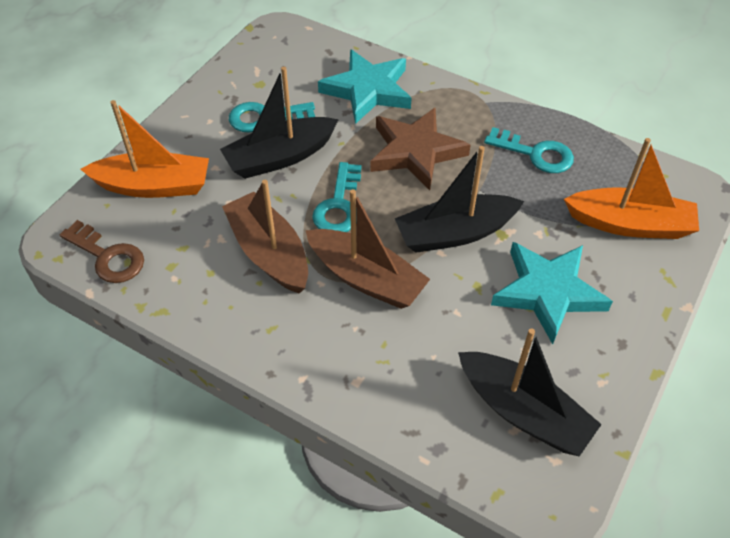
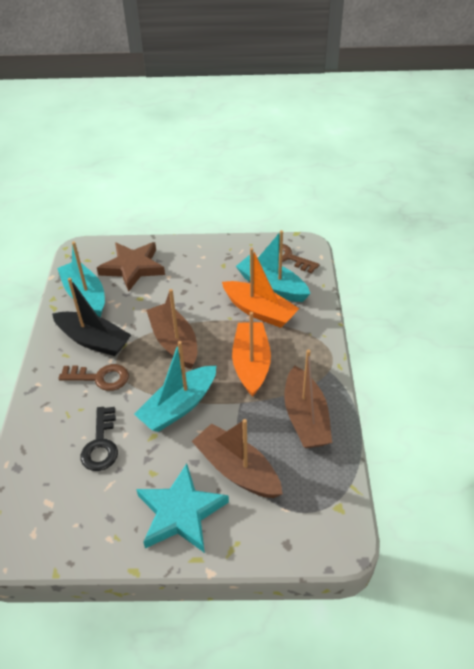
black boat: 3 -> 1
black key: 0 -> 1
brown boat: 2 -> 3
brown key: 1 -> 2
turquoise boat: 0 -> 3
turquoise key: 3 -> 0
turquoise star: 2 -> 1

